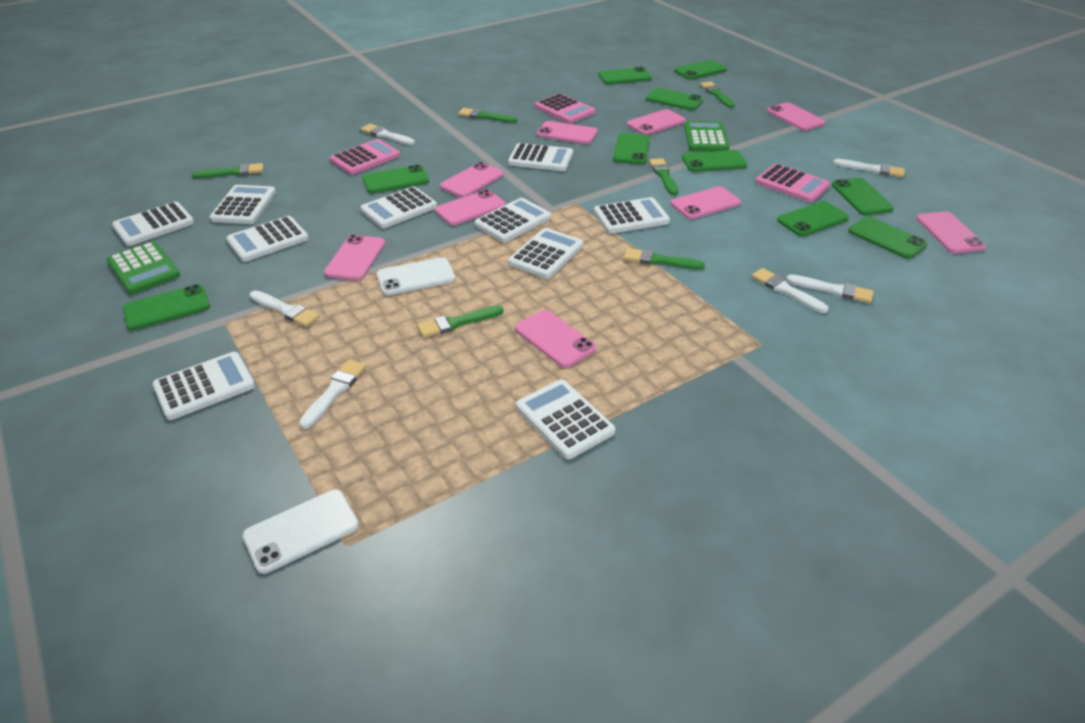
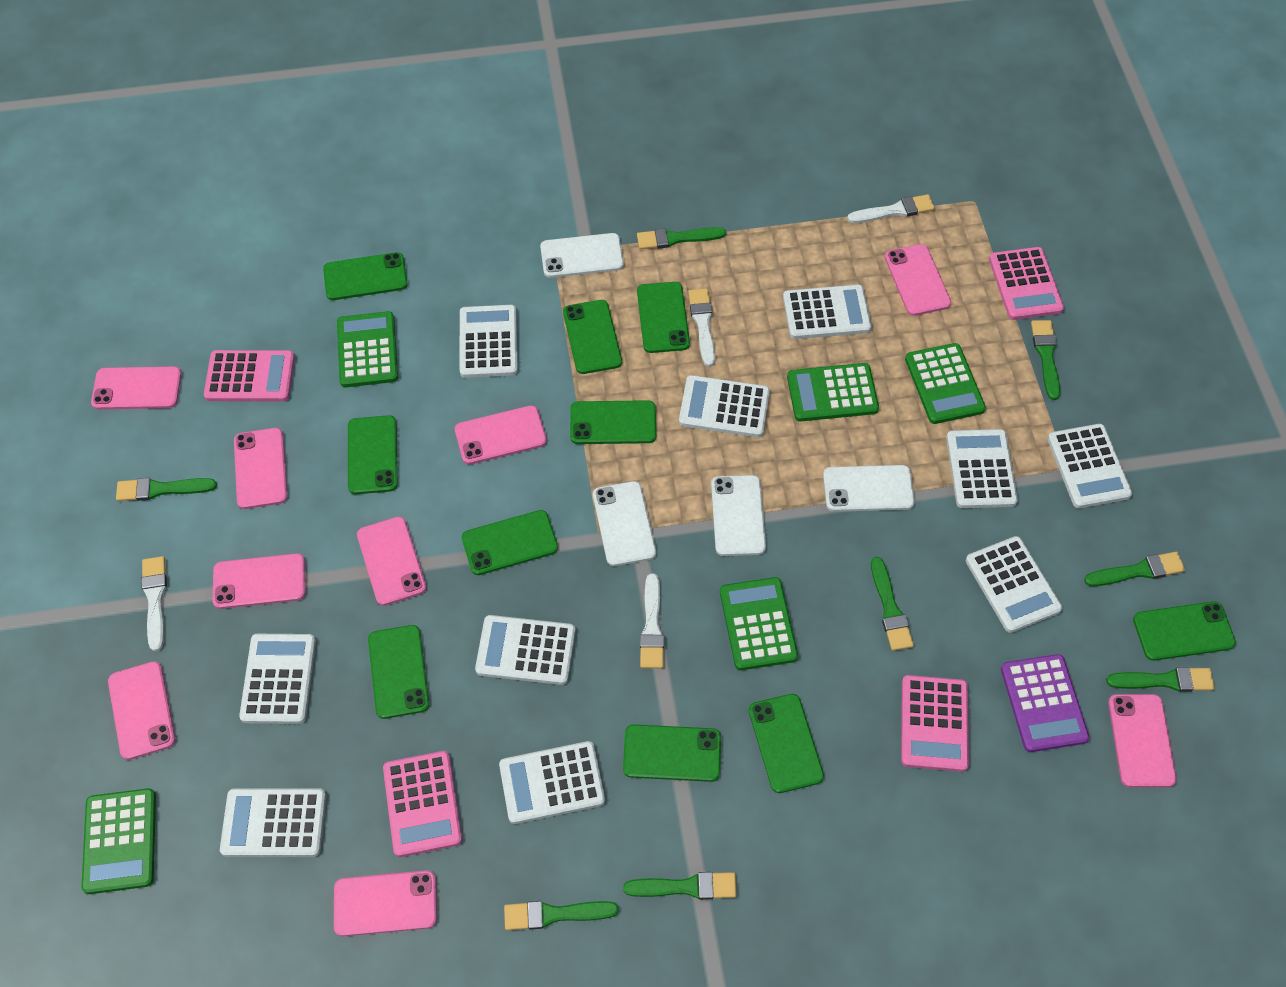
green brush: 6 -> 8
green calculator: 2 -> 5
pink calculator: 3 -> 4
purple calculator: 0 -> 1
white brush: 6 -> 4
white phone: 2 -> 4

